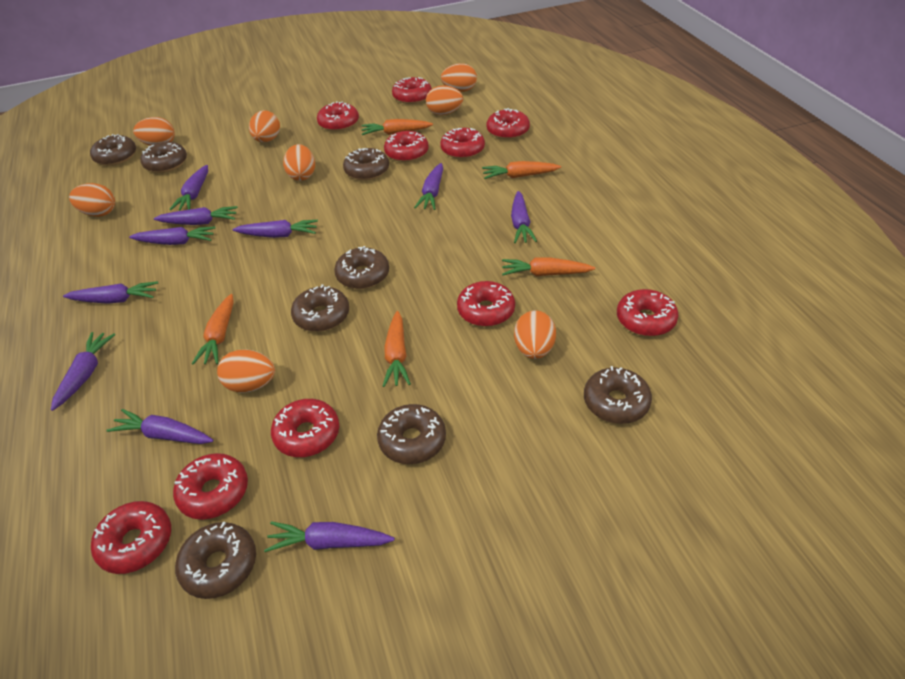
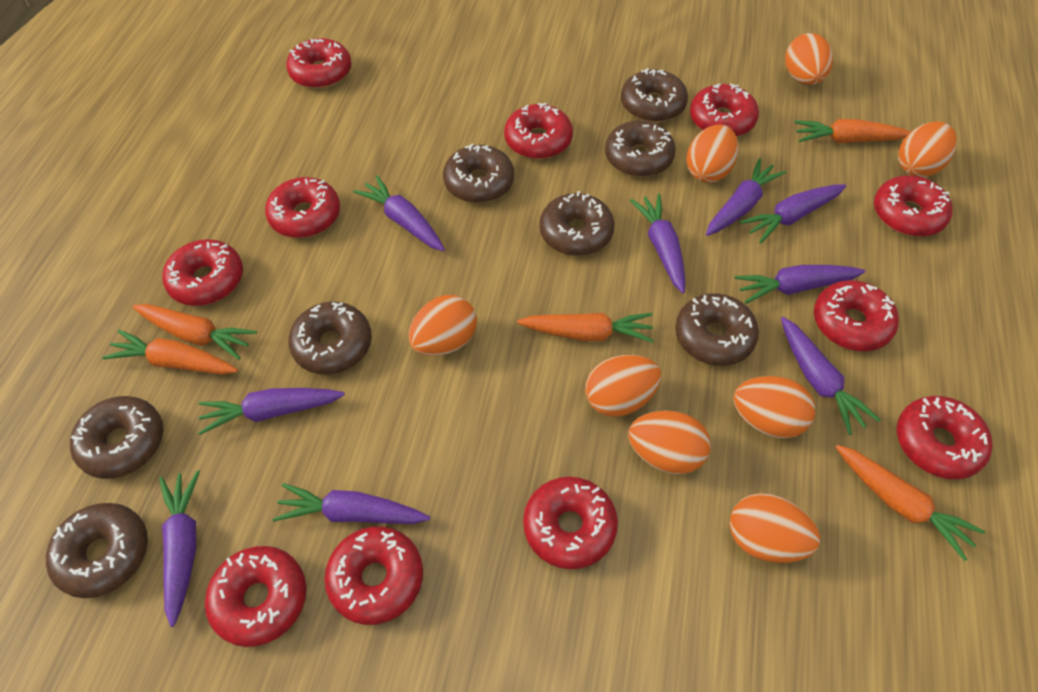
purple carrot: 10 -> 9
red donut: 10 -> 11

